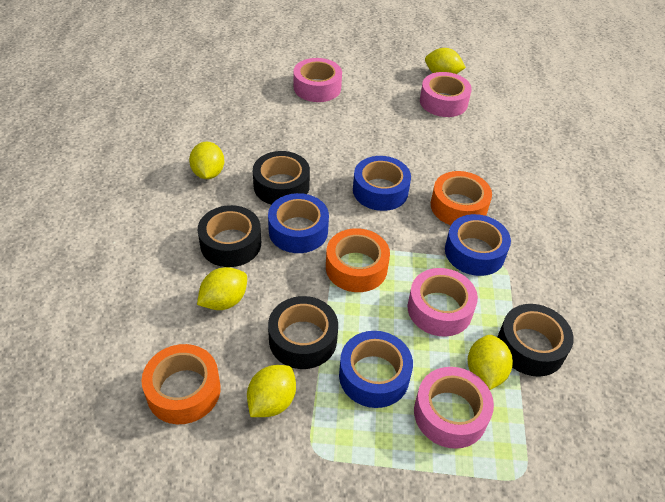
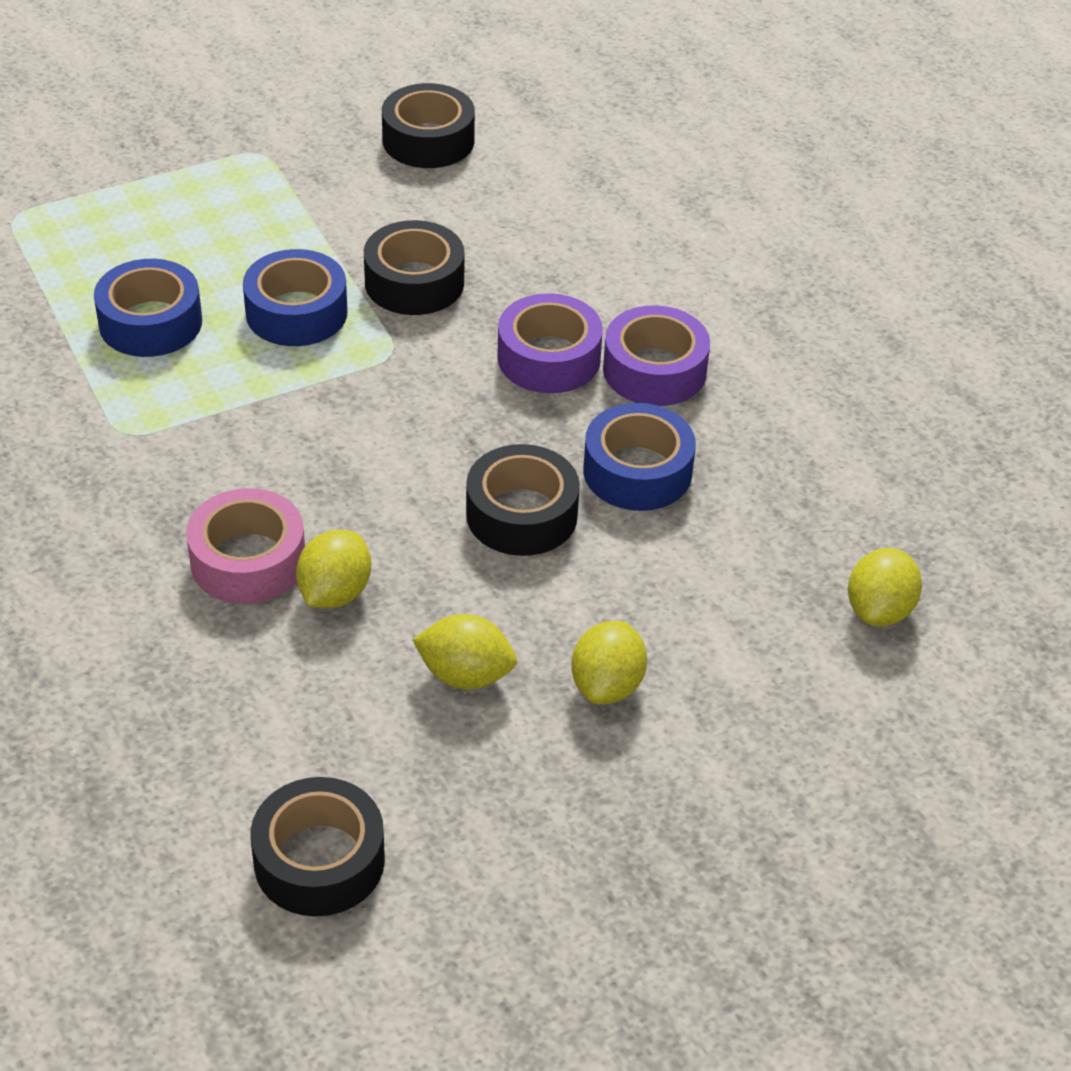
blue tape: 4 -> 3
orange tape: 3 -> 0
pink tape: 4 -> 1
purple tape: 0 -> 2
yellow lemon: 5 -> 4

